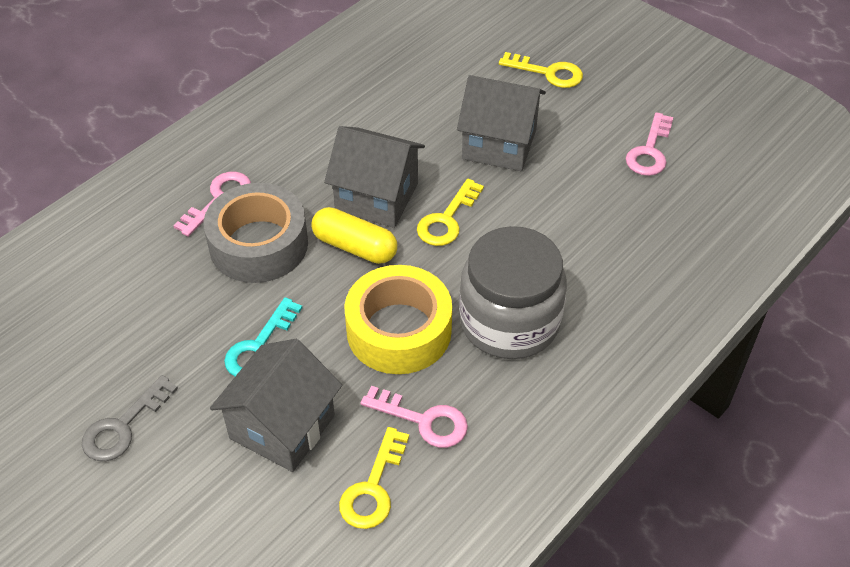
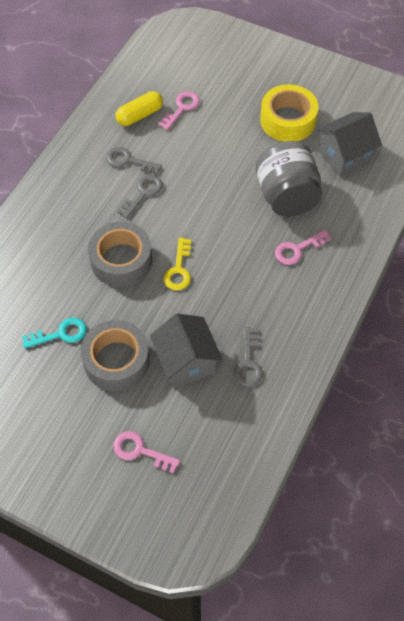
grey house: 3 -> 2
grey key: 1 -> 3
grey tape: 1 -> 2
yellow key: 3 -> 1

